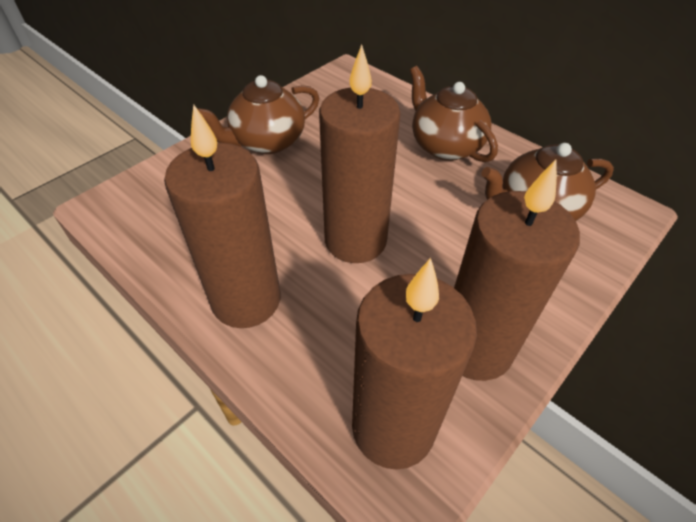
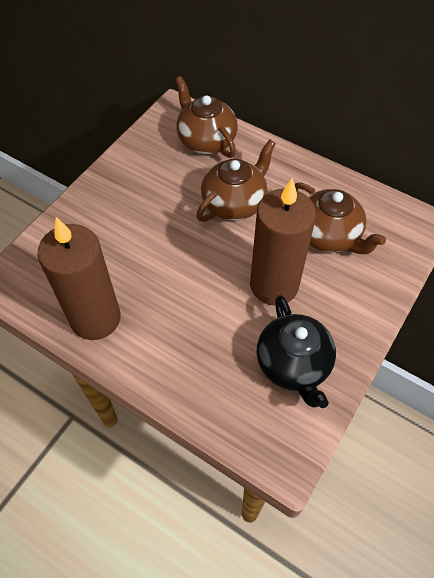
black teapot: 0 -> 1
brown candle: 4 -> 2

